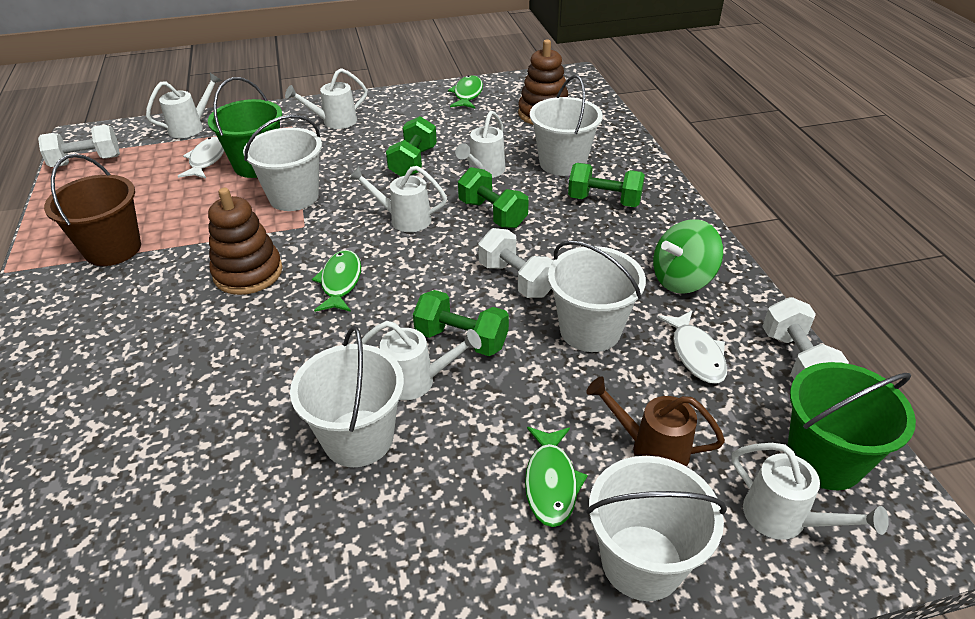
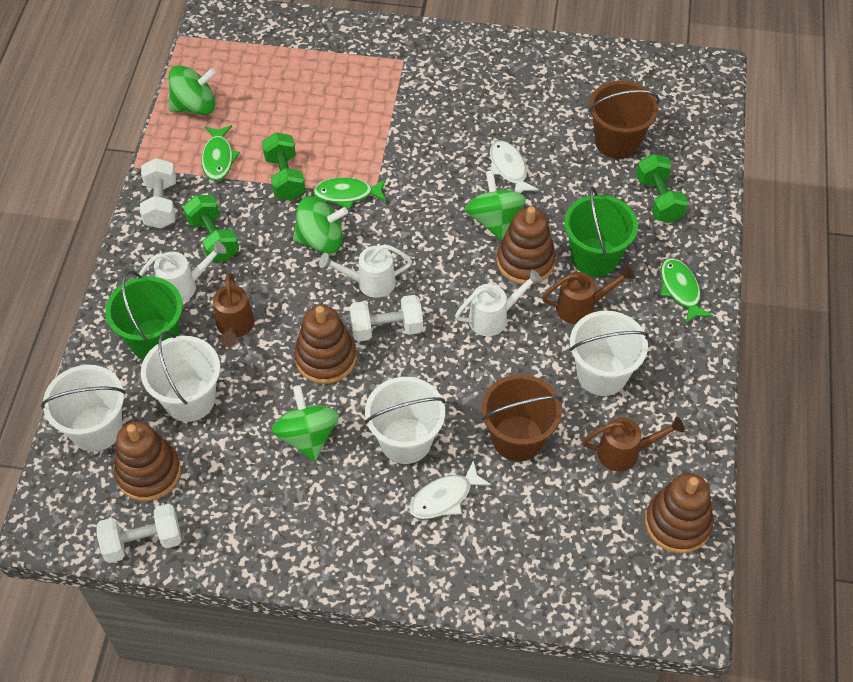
brown bucket: 1 -> 2
brown stacking toy: 2 -> 4
brown watering can: 1 -> 3
green dumbbell: 4 -> 3
green spinning top: 1 -> 4
white bucket: 5 -> 4
white watering can: 6 -> 3

